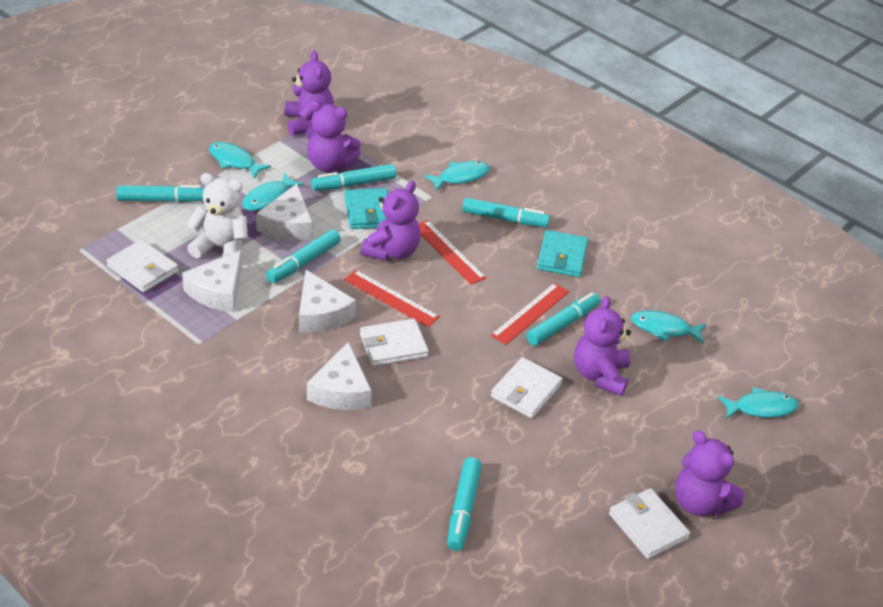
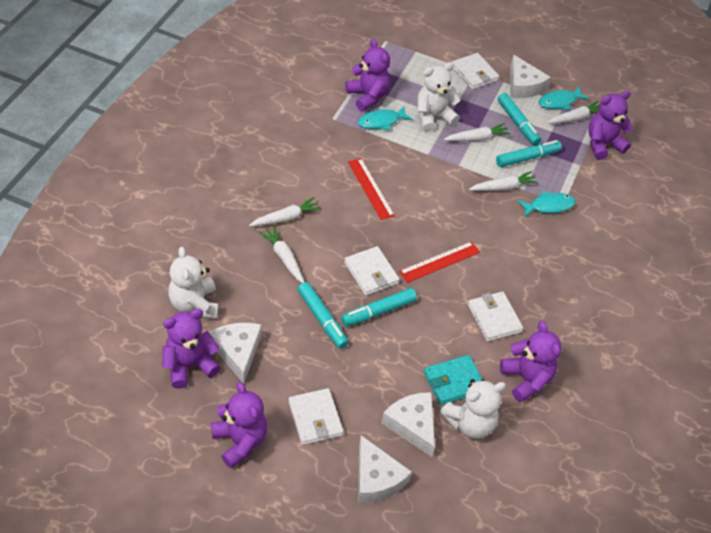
red ruler: 3 -> 2
turquoise fish: 5 -> 3
turquoise marker: 6 -> 4
turquoise wallet: 2 -> 1
white carrot: 0 -> 5
white teddy bear: 1 -> 3

